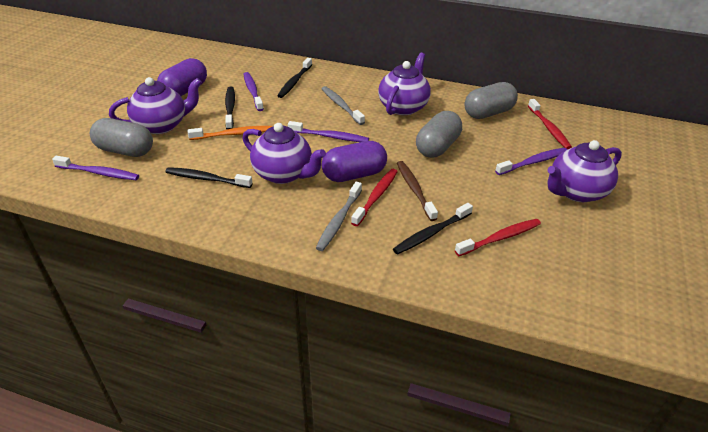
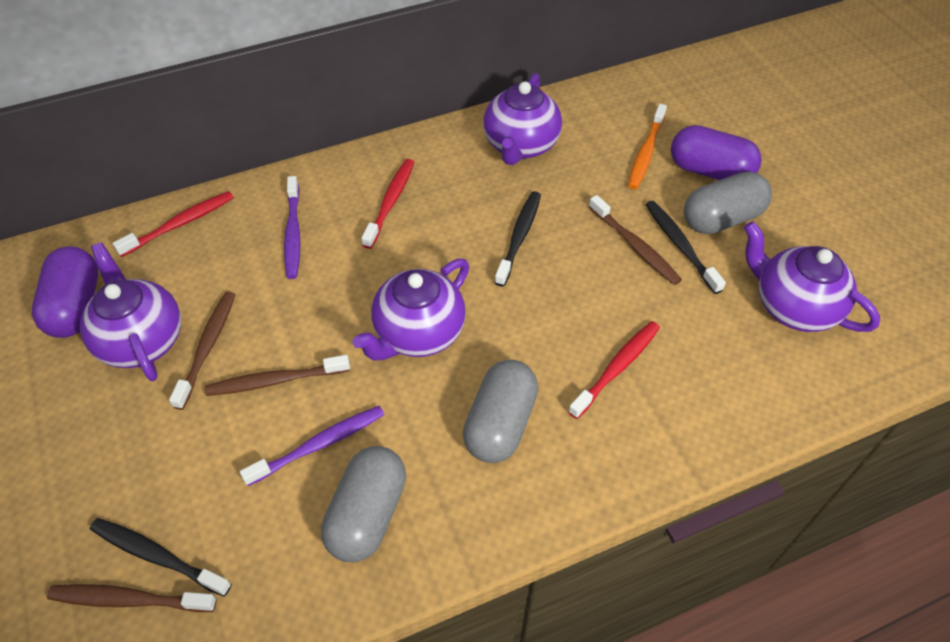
black toothbrush: 4 -> 3
brown toothbrush: 1 -> 4
grey toothbrush: 2 -> 0
purple toothbrush: 4 -> 2

